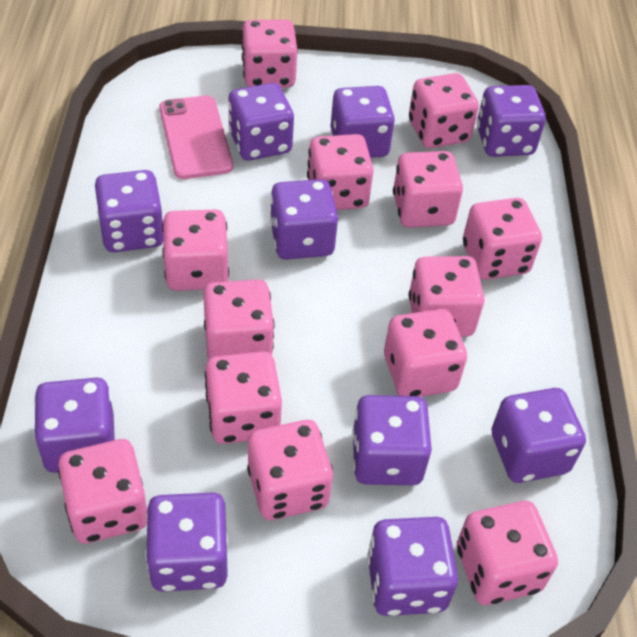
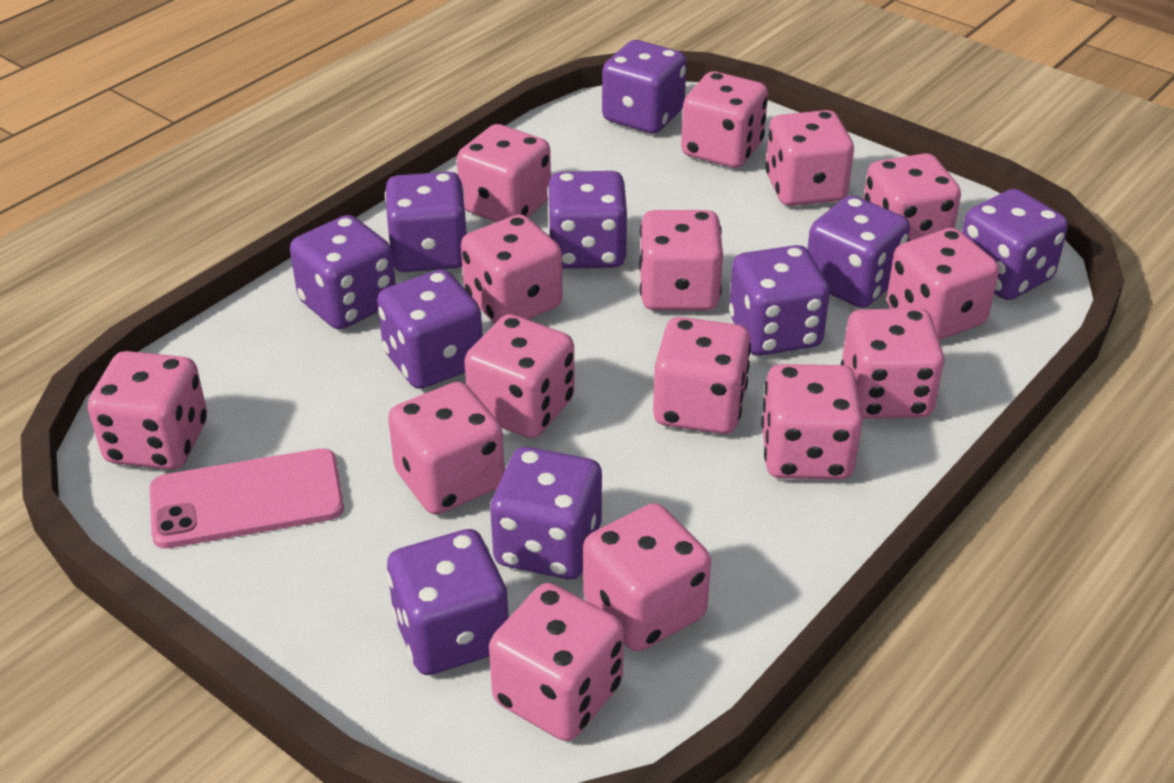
pink dice: 13 -> 15

